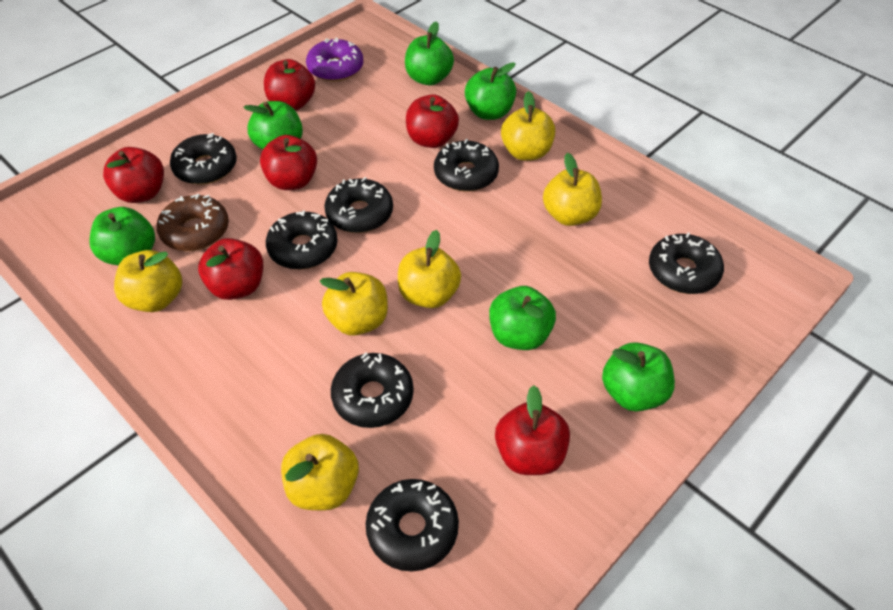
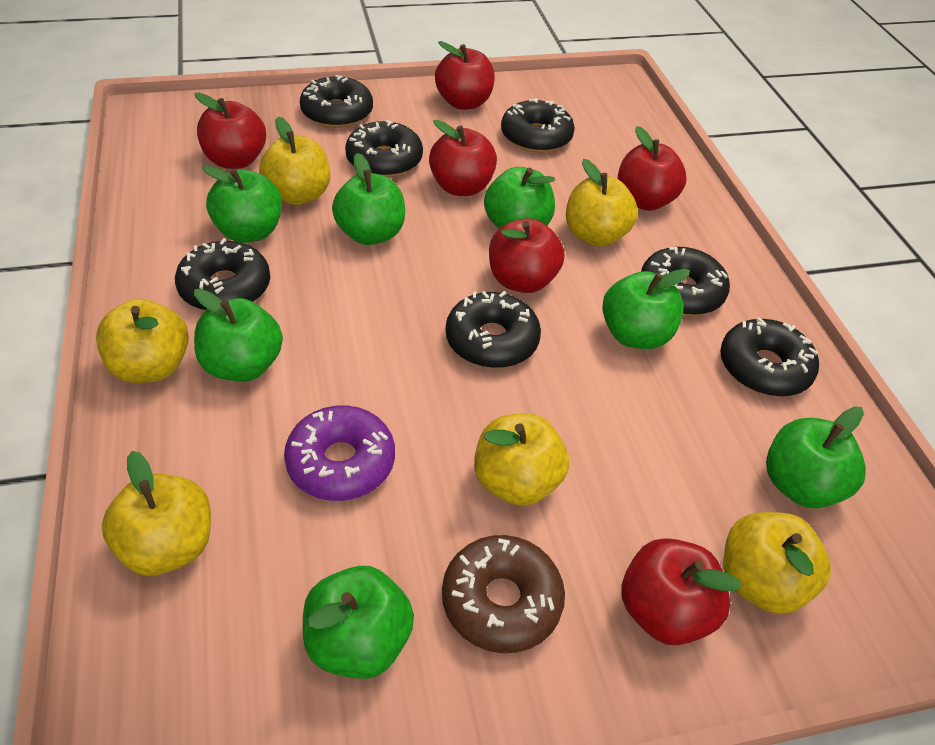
green apple: 6 -> 7

